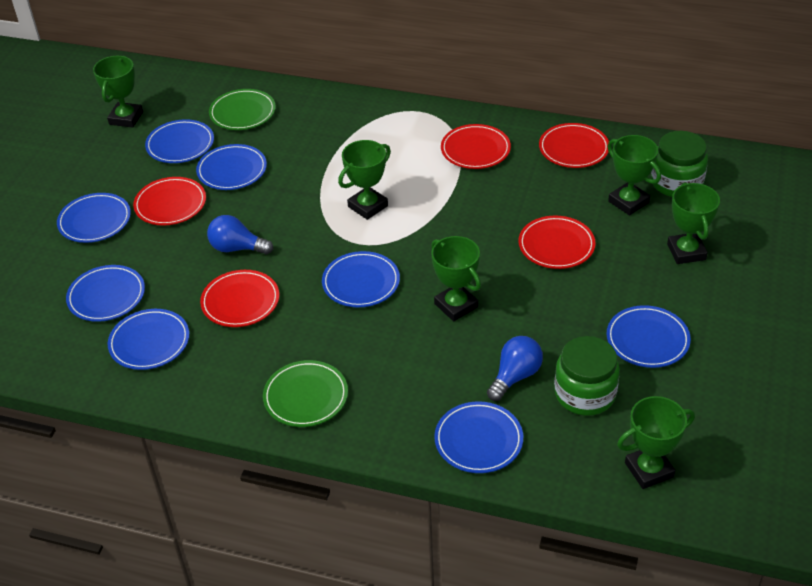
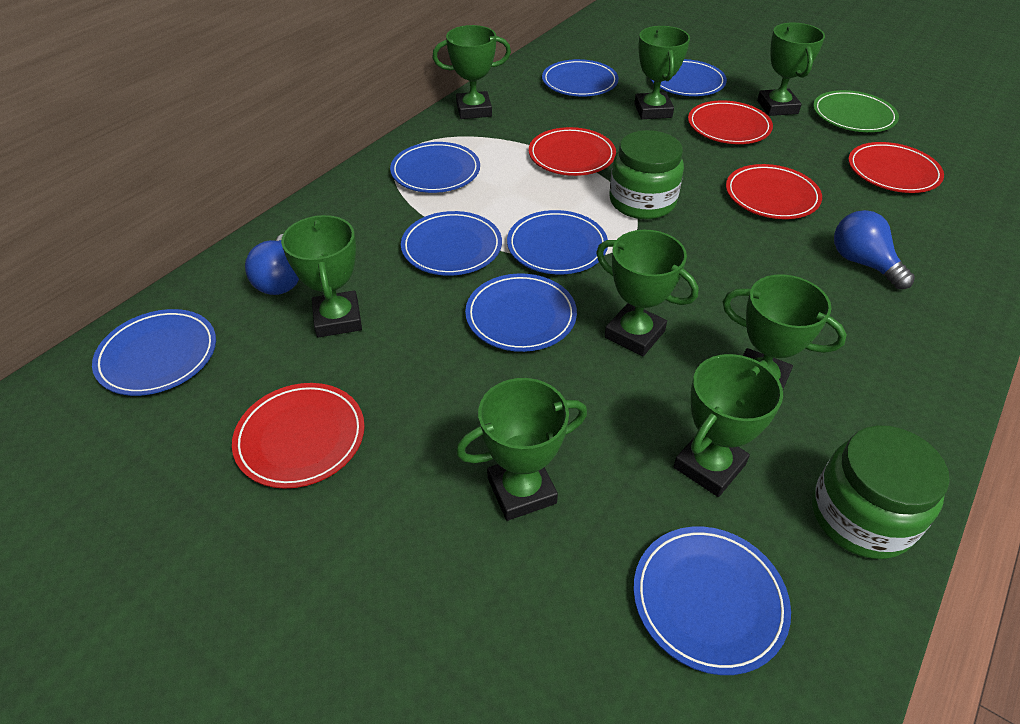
green plate: 2 -> 1
green trophy: 6 -> 8

